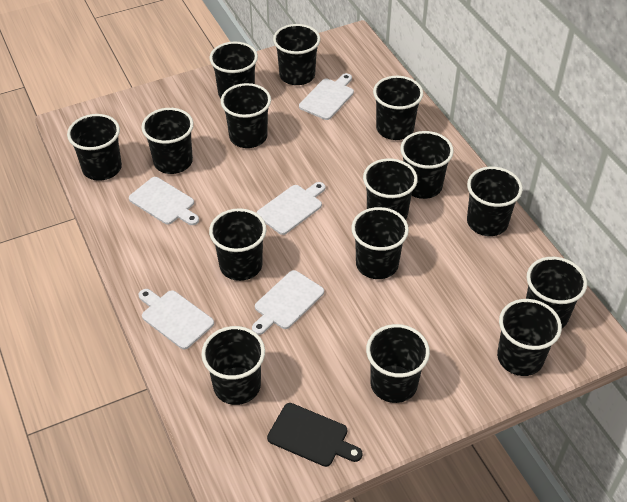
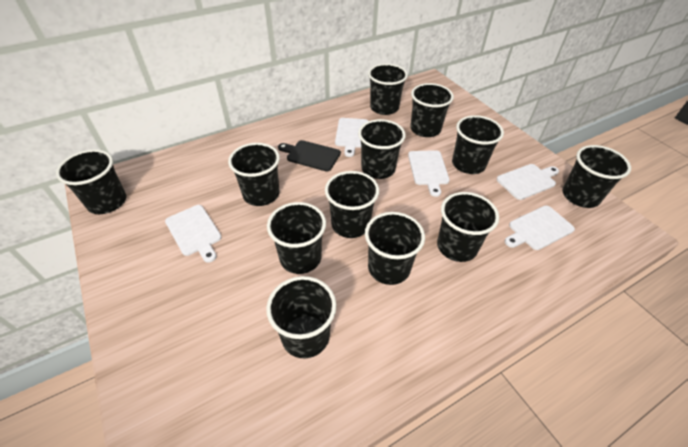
black cup: 15 -> 12

